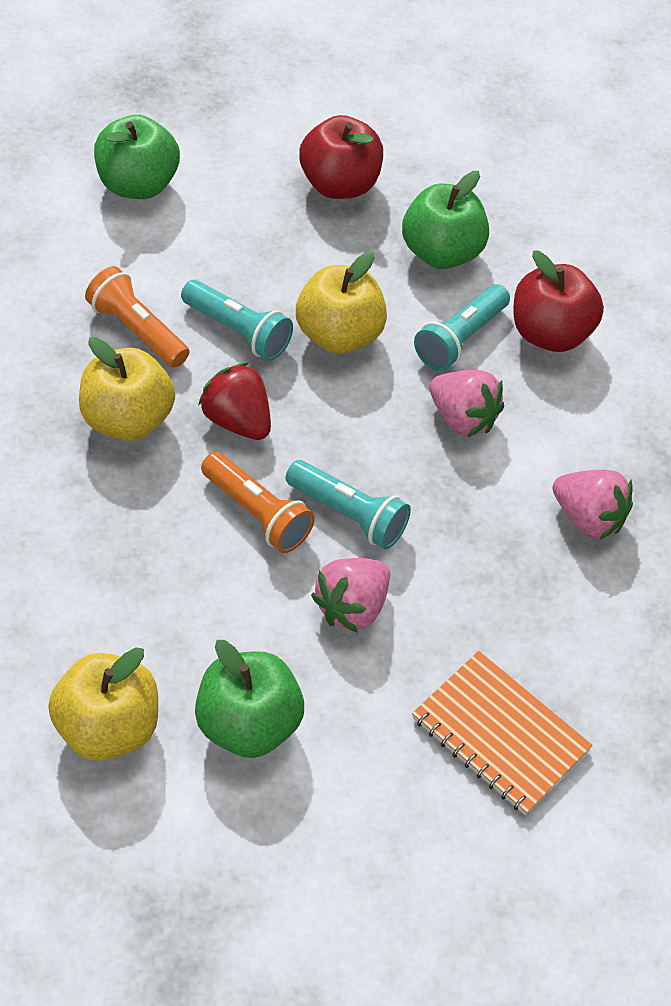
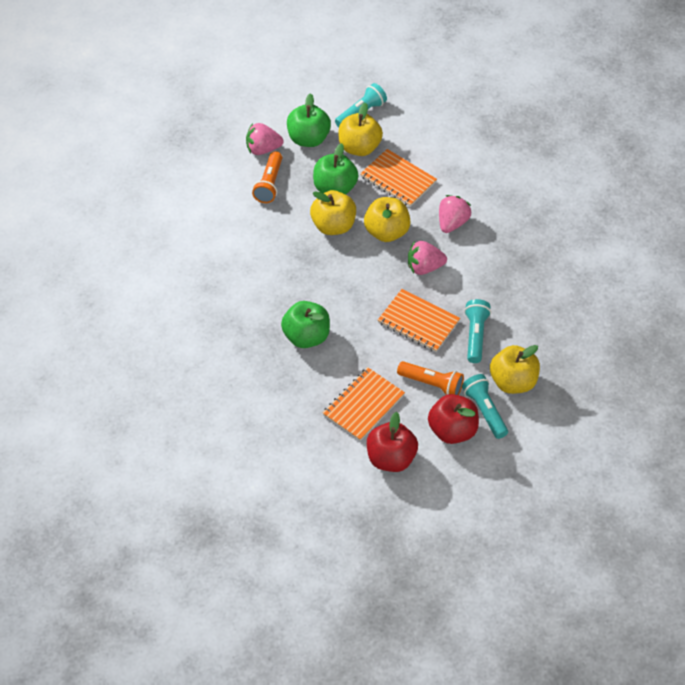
orange notebook: 1 -> 3
red strawberry: 1 -> 0
yellow apple: 3 -> 4

